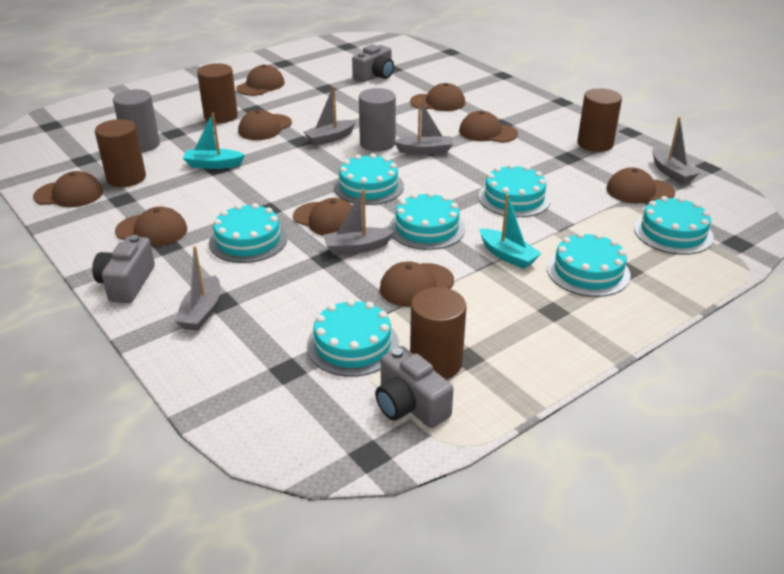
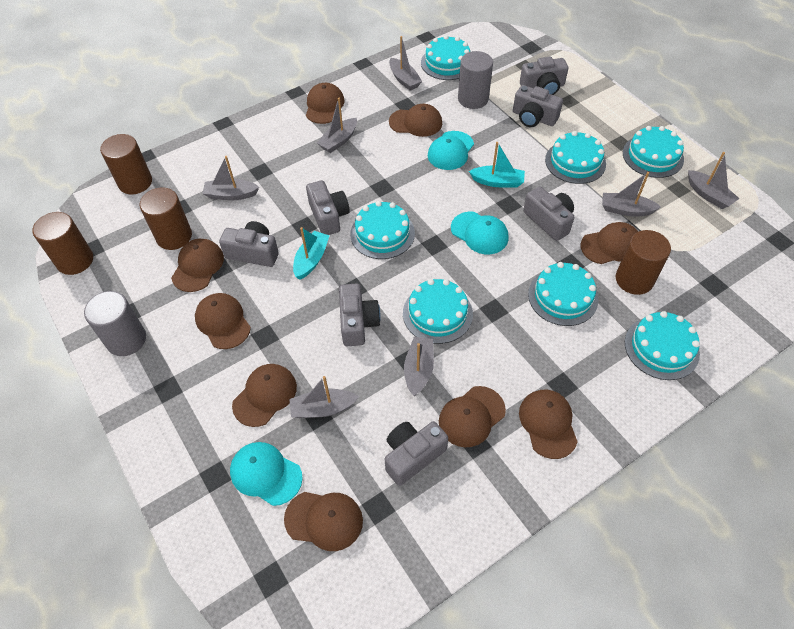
grey boat: 5 -> 7
grey camera: 3 -> 7
turquoise cap: 0 -> 3

